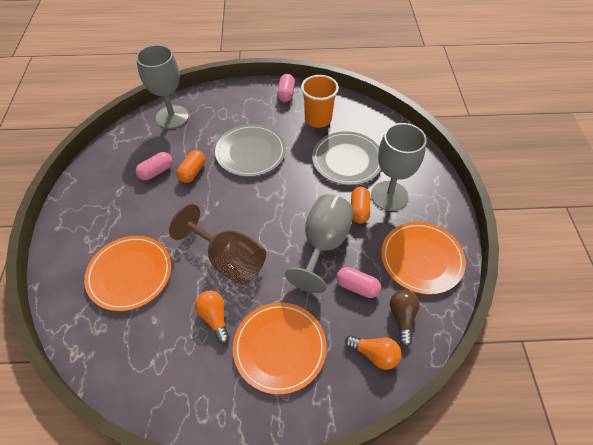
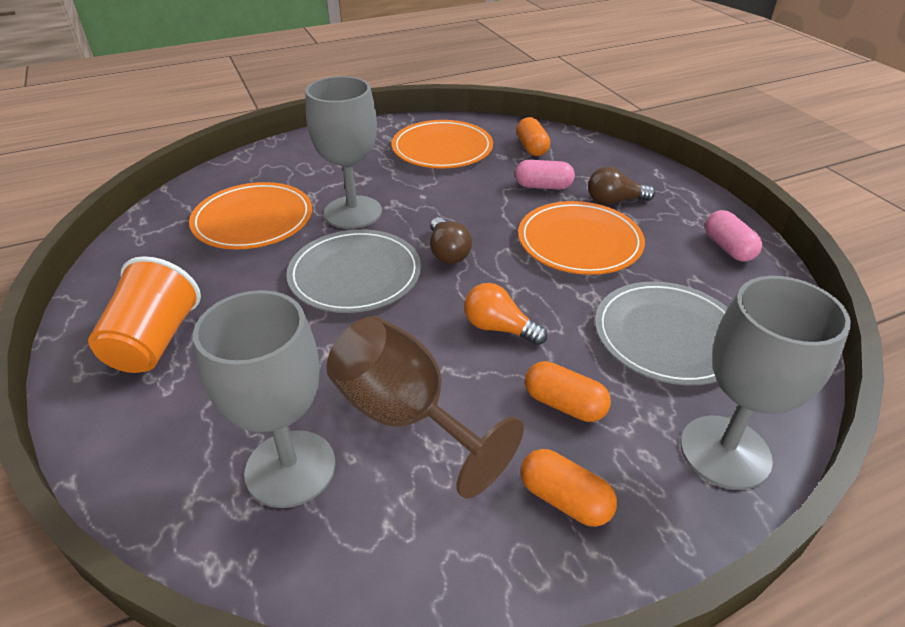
brown light bulb: 1 -> 2
orange capsule: 2 -> 3
orange light bulb: 2 -> 1
pink capsule: 3 -> 2

